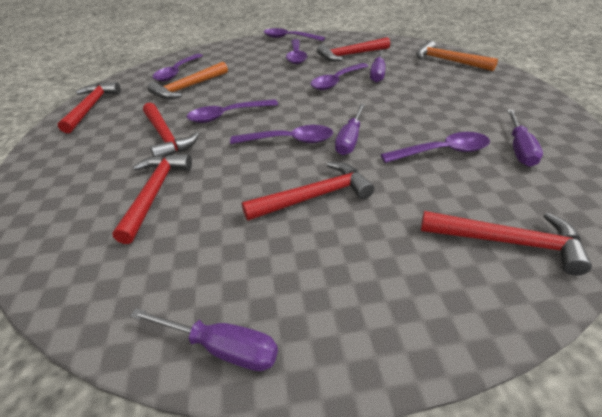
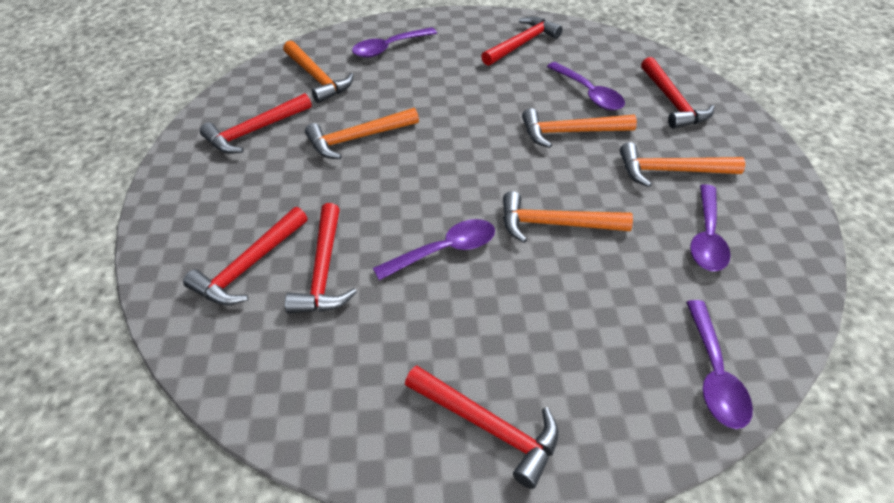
orange hammer: 2 -> 5
purple screwdriver: 4 -> 0
purple spoon: 7 -> 5

